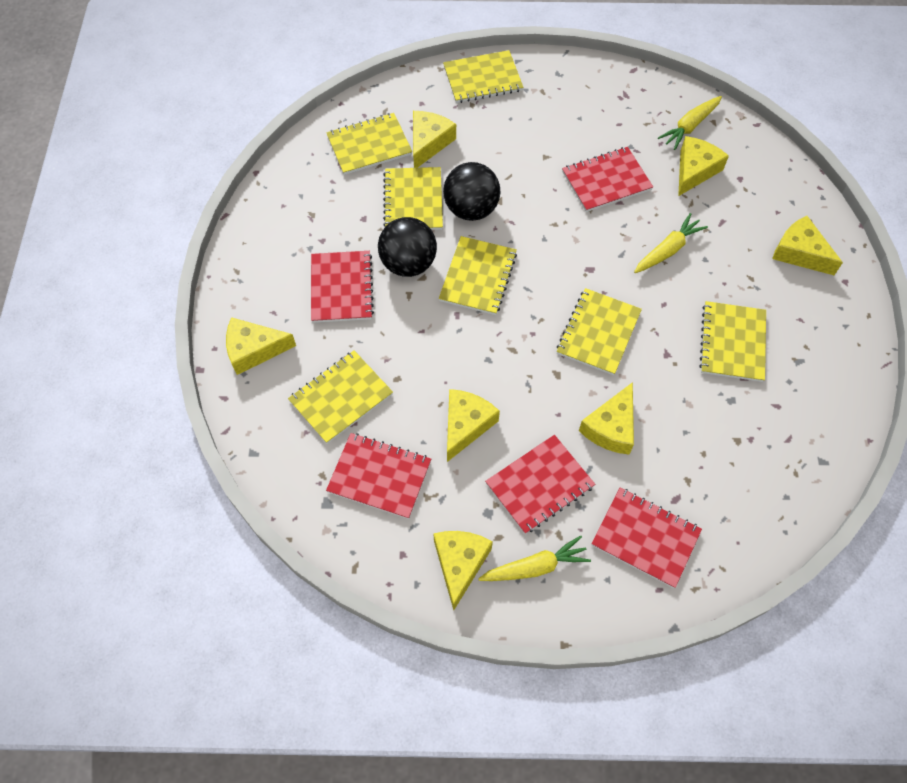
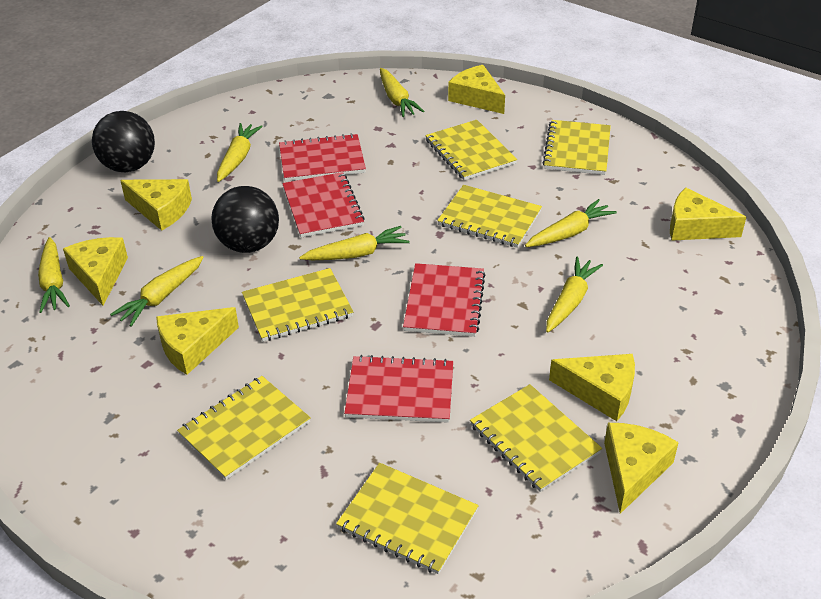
red notebook: 5 -> 4
yellow carrot: 3 -> 7

